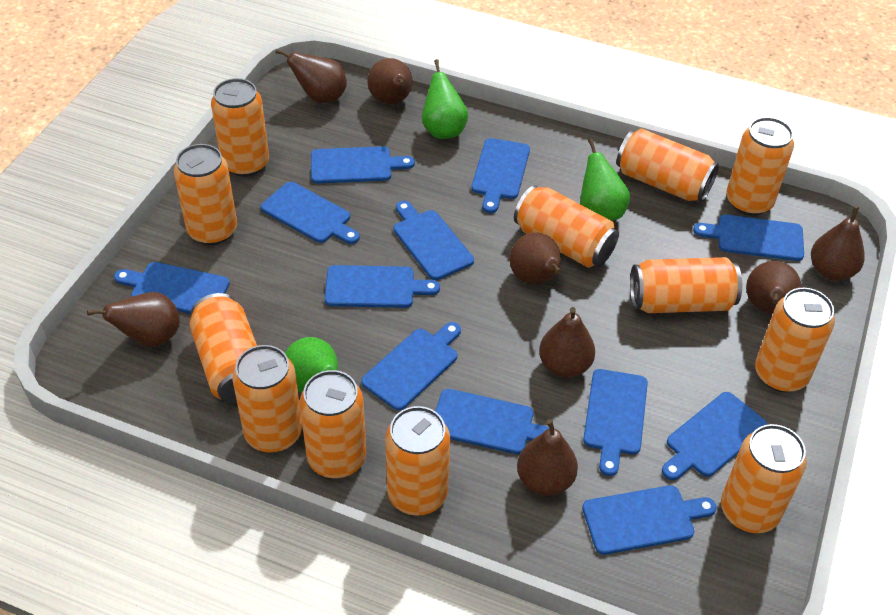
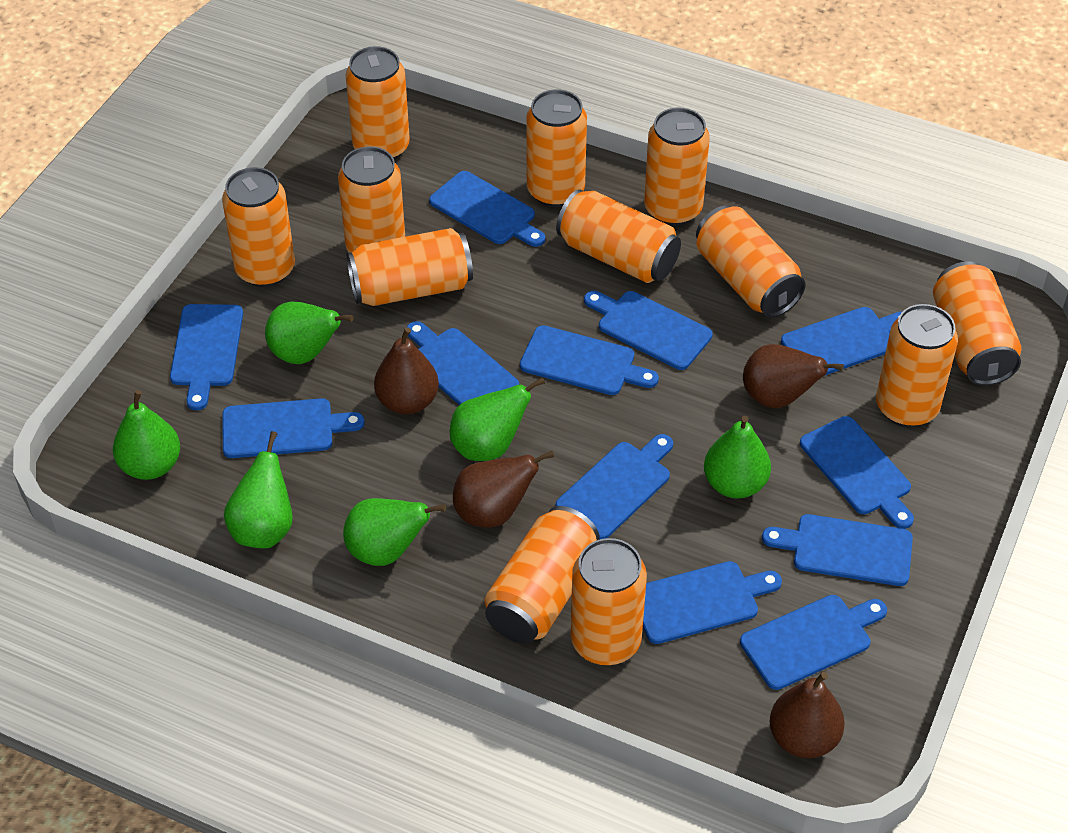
brown pear: 8 -> 4
green pear: 3 -> 6

